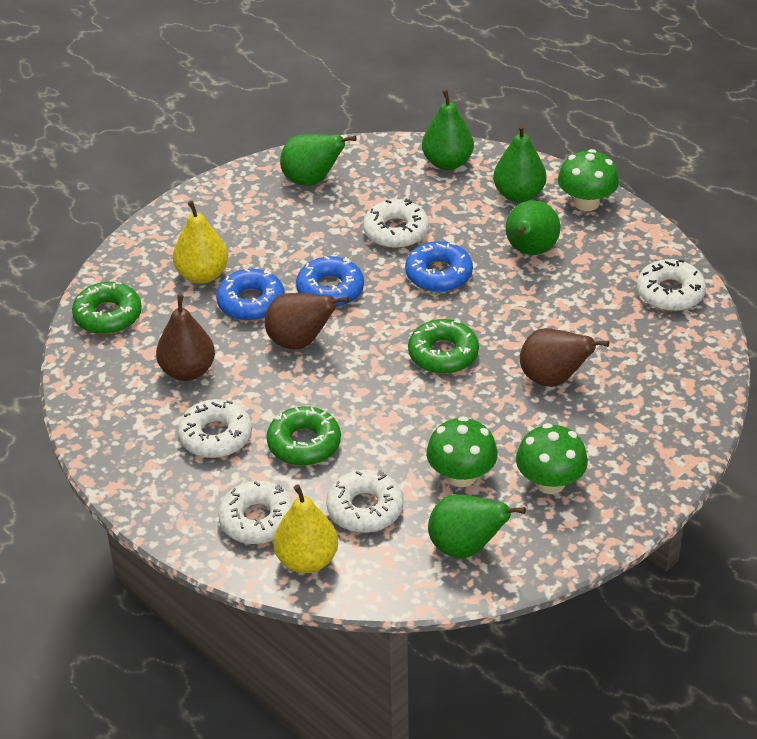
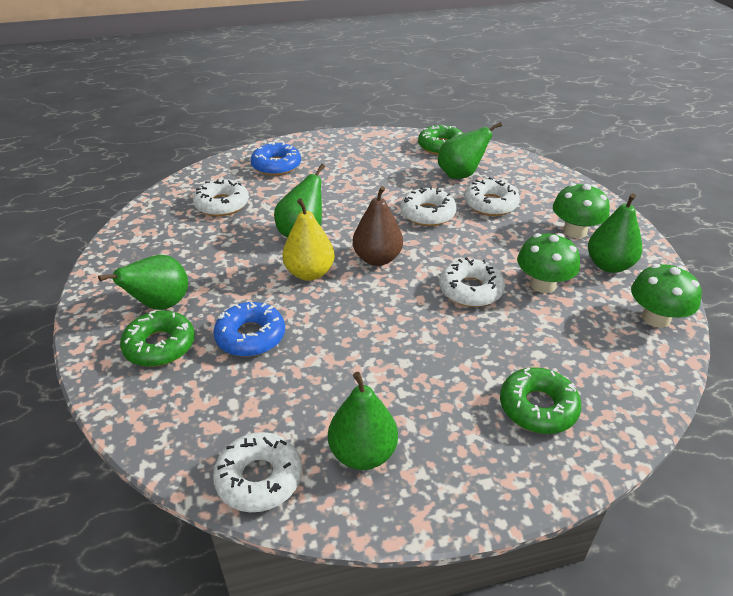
blue donut: 3 -> 2
brown pear: 3 -> 1
yellow pear: 2 -> 1

